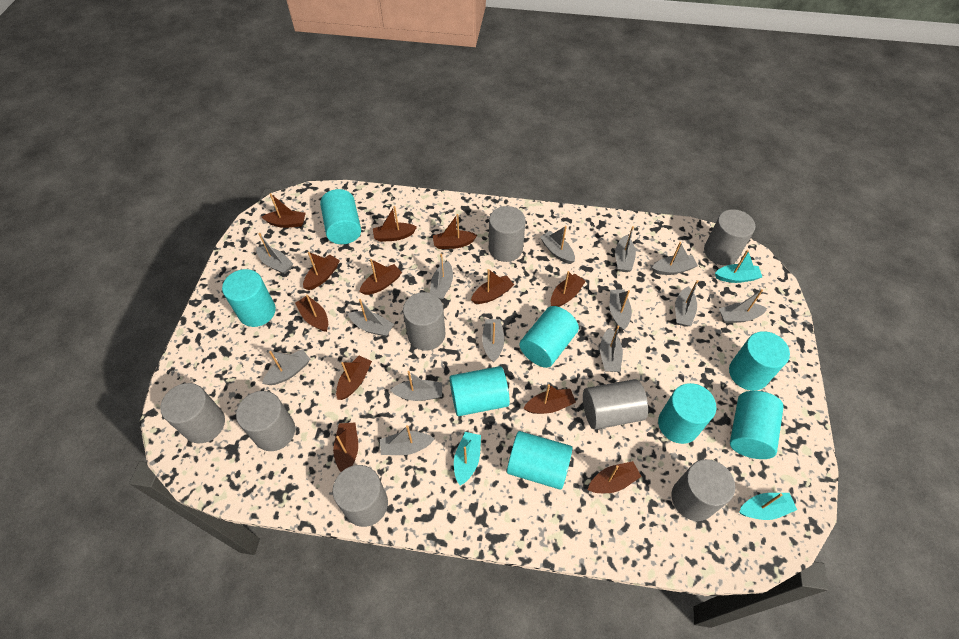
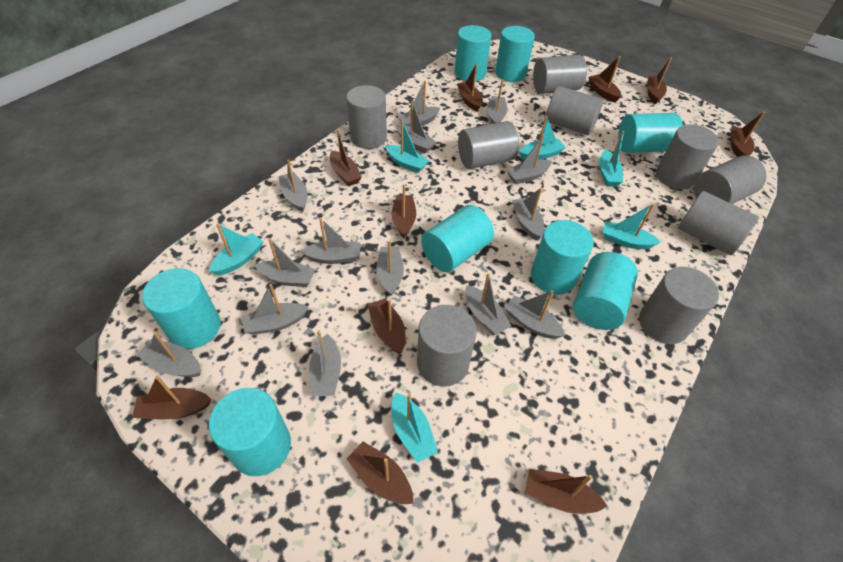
brown boat: 12 -> 10
grey cylinder: 8 -> 9
turquoise boat: 3 -> 6

